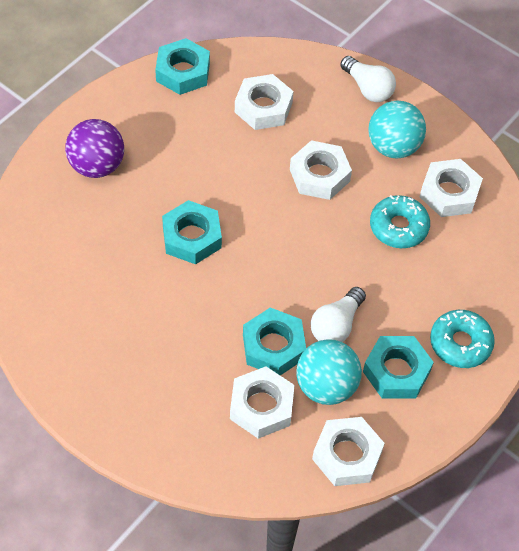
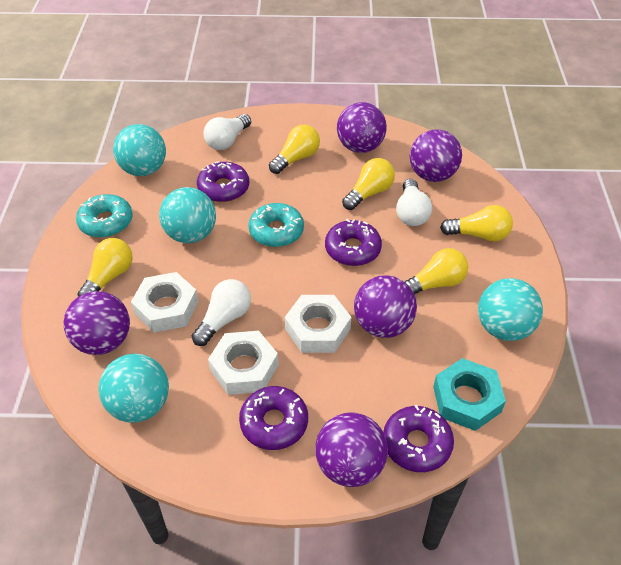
purple ball: 1 -> 5
purple donut: 0 -> 4
turquoise ball: 2 -> 4
turquoise nut: 4 -> 1
white light bulb: 2 -> 3
white nut: 5 -> 3
yellow light bulb: 0 -> 5

